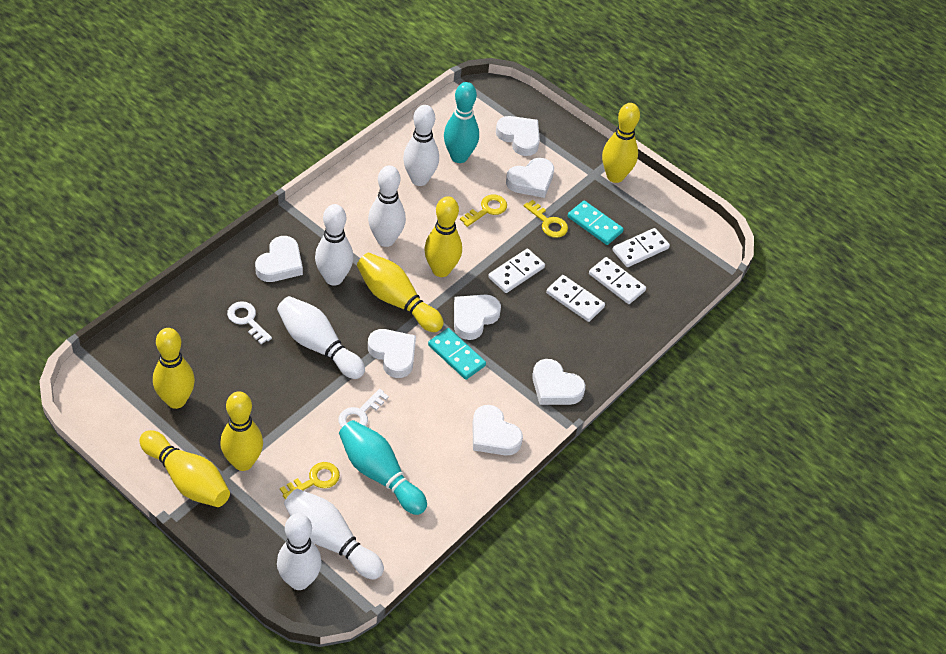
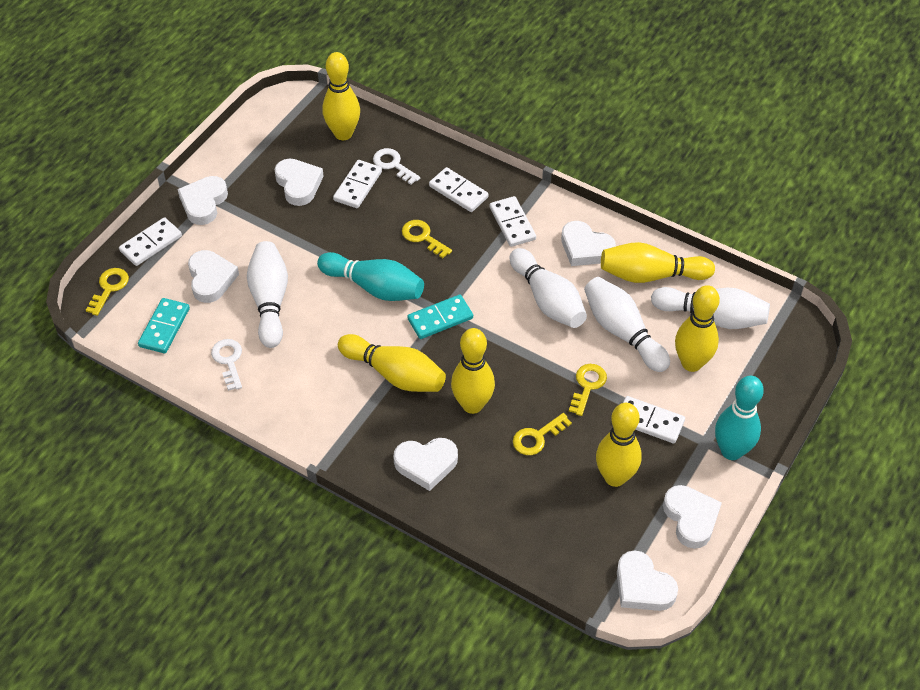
white bowling pin: 6 -> 4
white domino: 4 -> 5
yellow key: 3 -> 4

